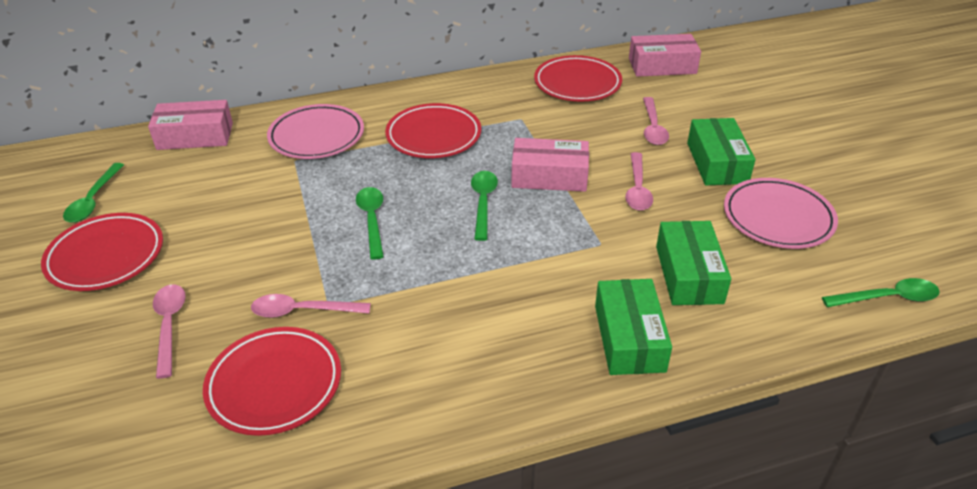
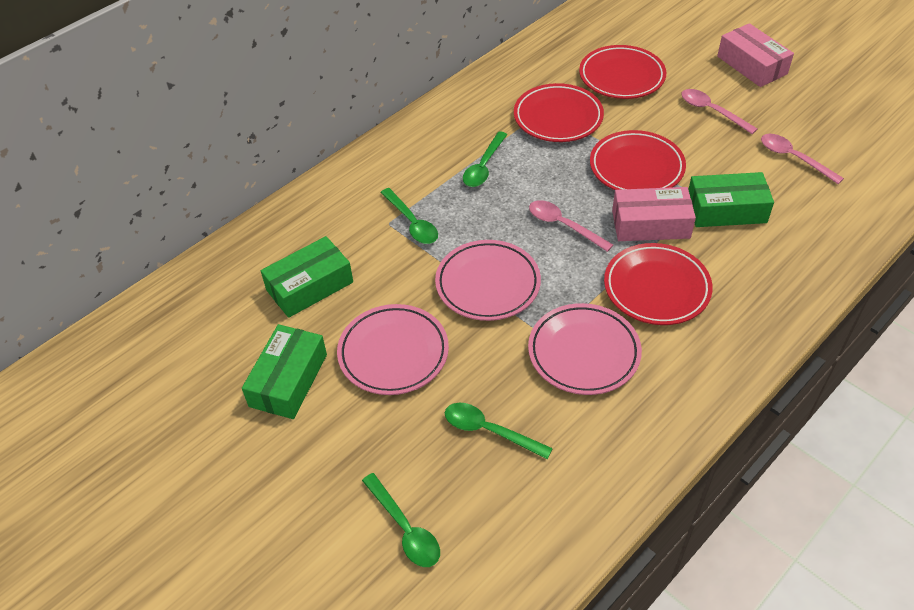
pink box: 3 -> 2
pink plate: 2 -> 3
pink spoon: 4 -> 3

